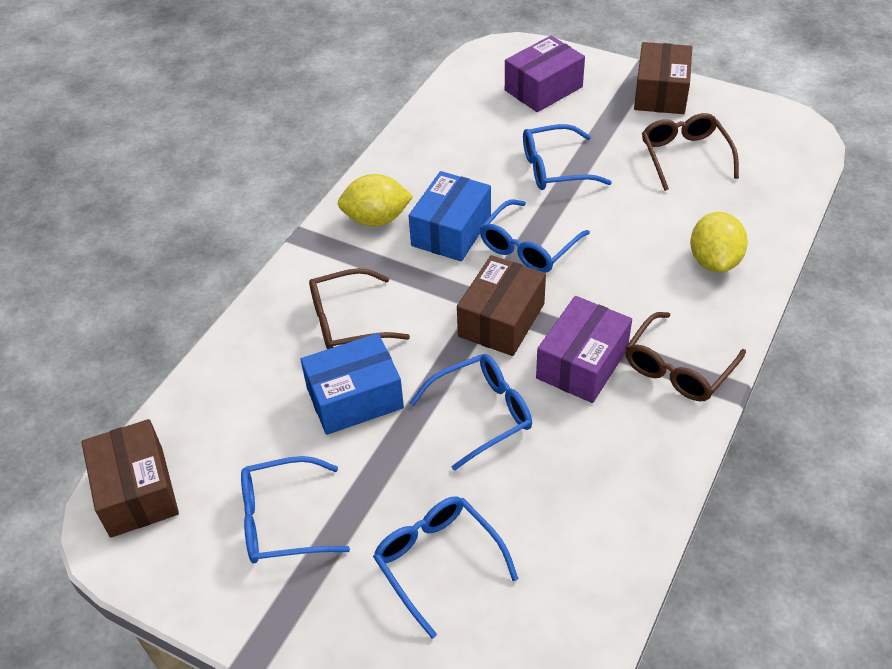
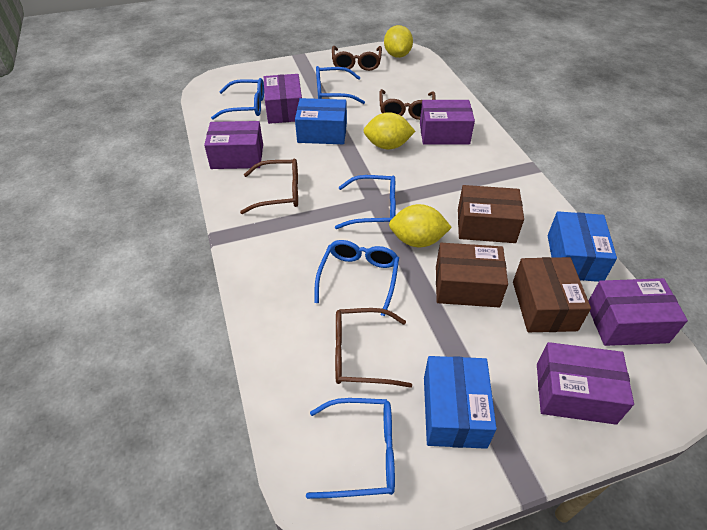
blue box: 2 -> 3
brown glasses: 3 -> 4
purple box: 2 -> 5
yellow lemon: 2 -> 3

